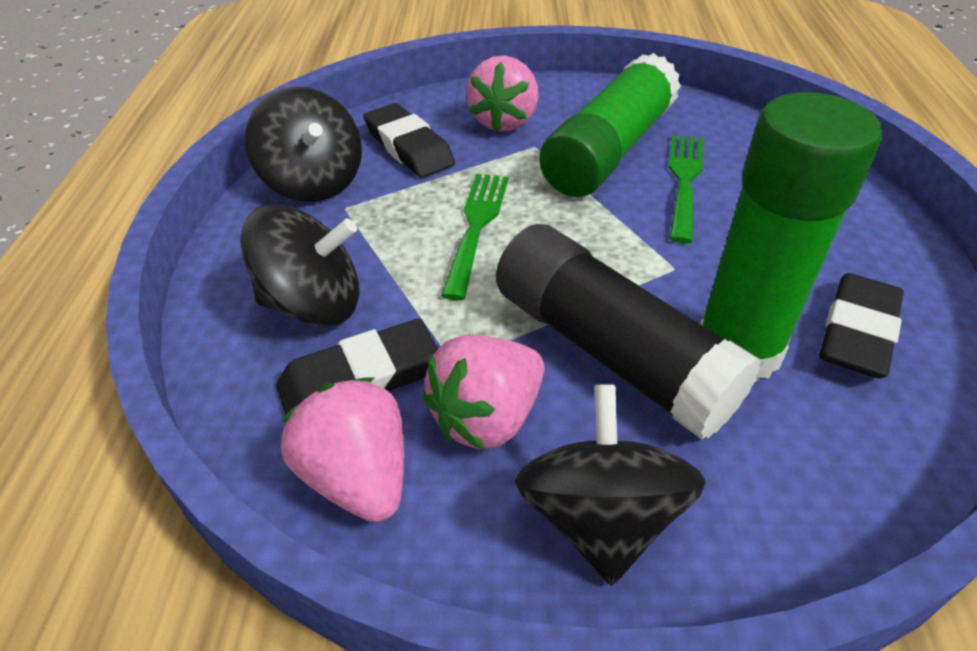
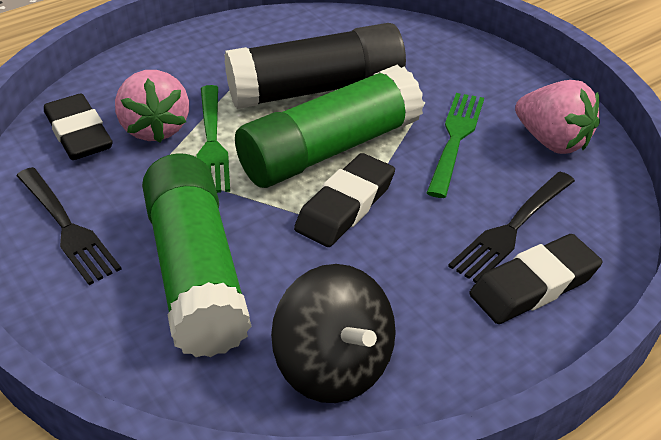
black fork: 0 -> 2
black spinning top: 3 -> 1
pink strawberry: 3 -> 2

